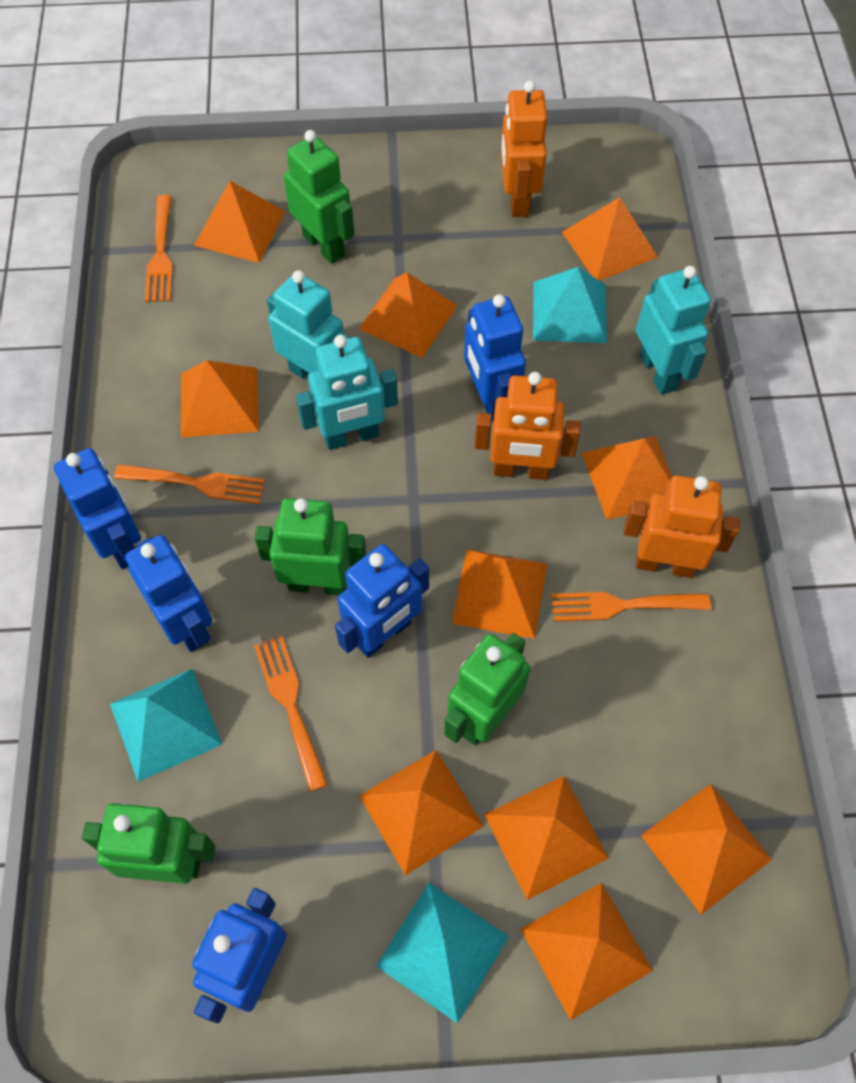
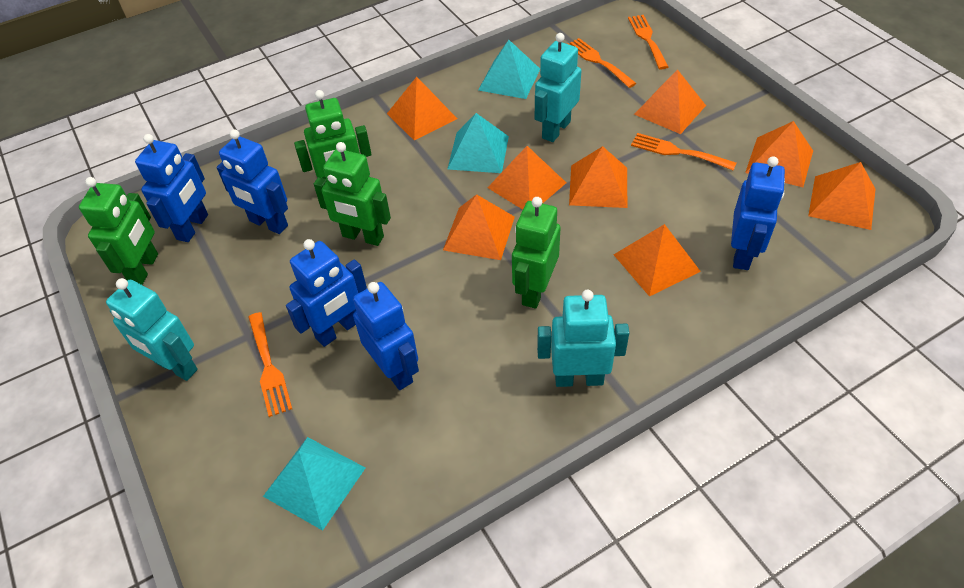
orange pyramid: 10 -> 8
orange robot: 3 -> 0

